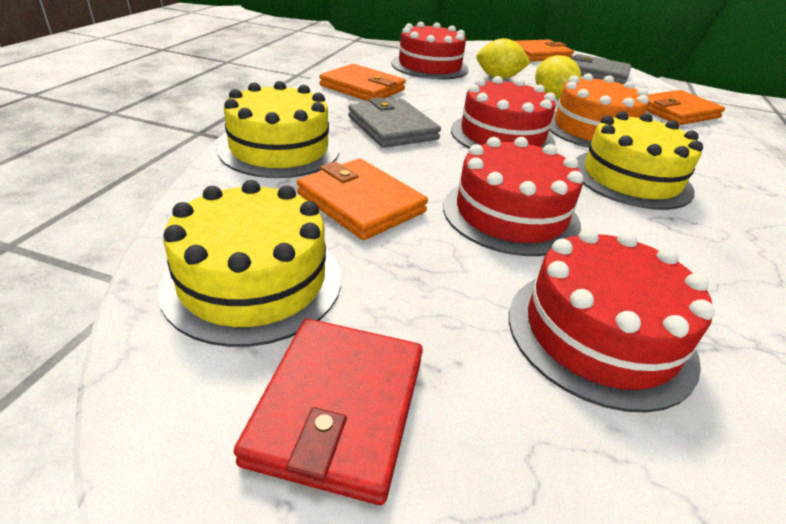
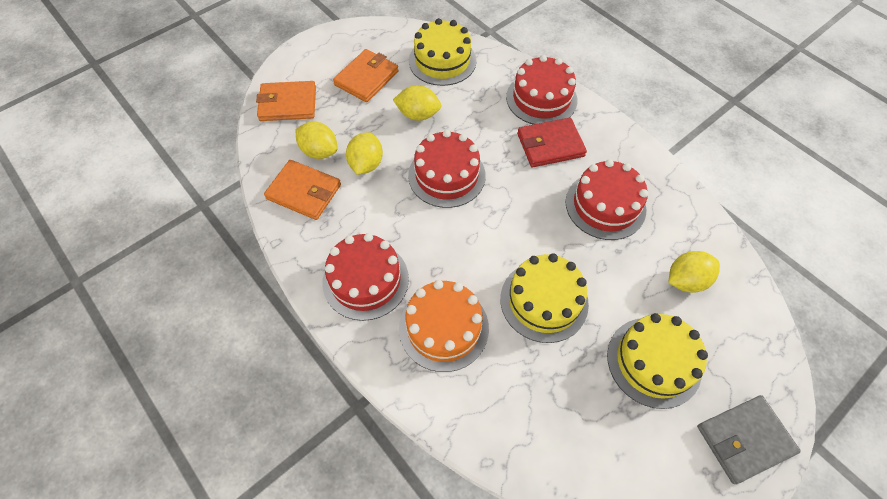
grey wallet: 2 -> 1
orange wallet: 4 -> 3
yellow lemon: 2 -> 4

